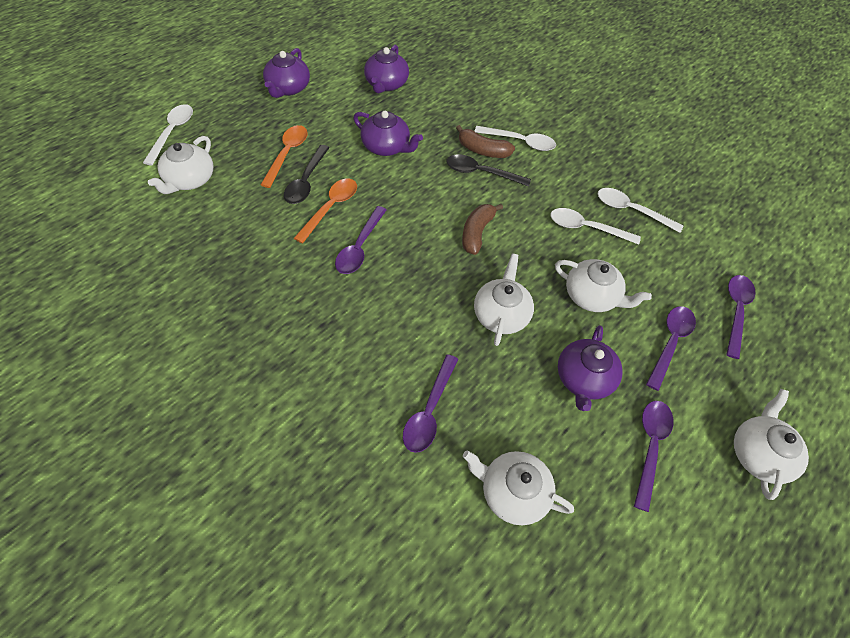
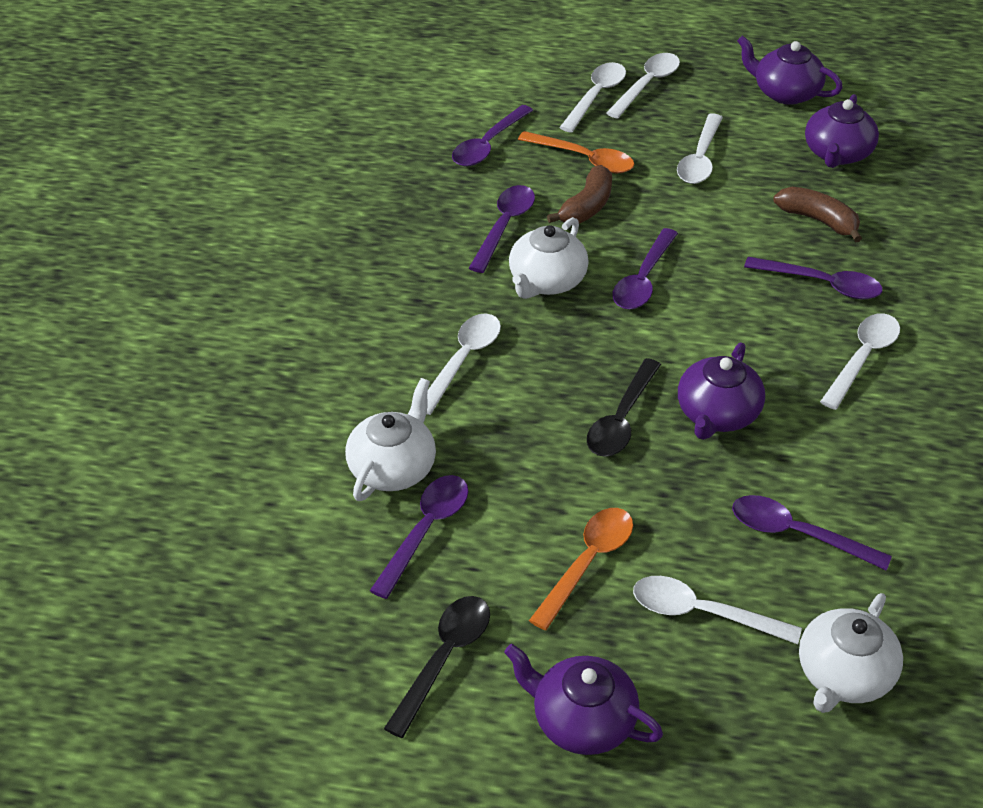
purple spoon: 5 -> 6
white spoon: 4 -> 6
white teapot: 5 -> 3

